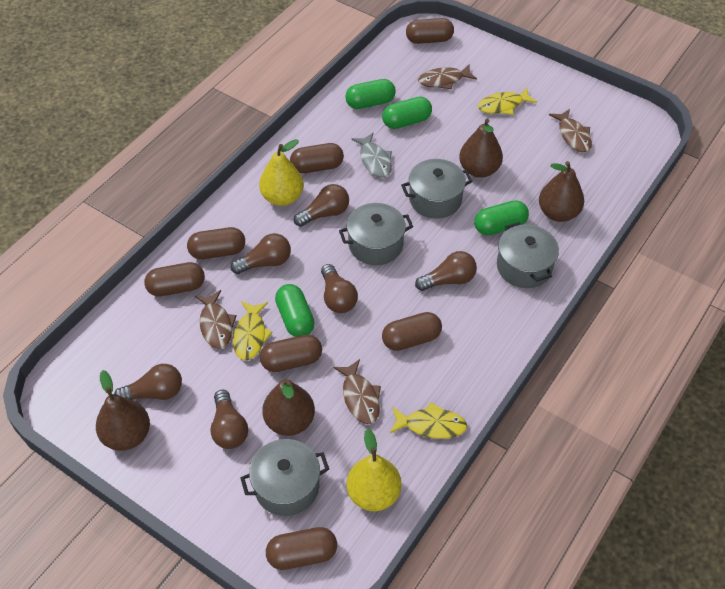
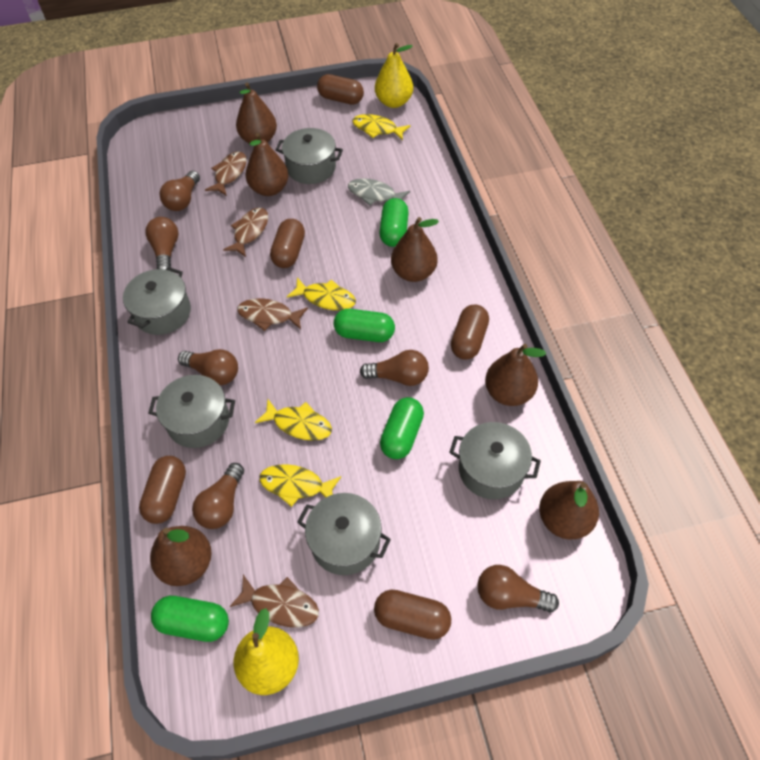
brown capsule: 7 -> 5
brown pear: 4 -> 6
grey pot: 4 -> 5
yellow fish: 3 -> 4

